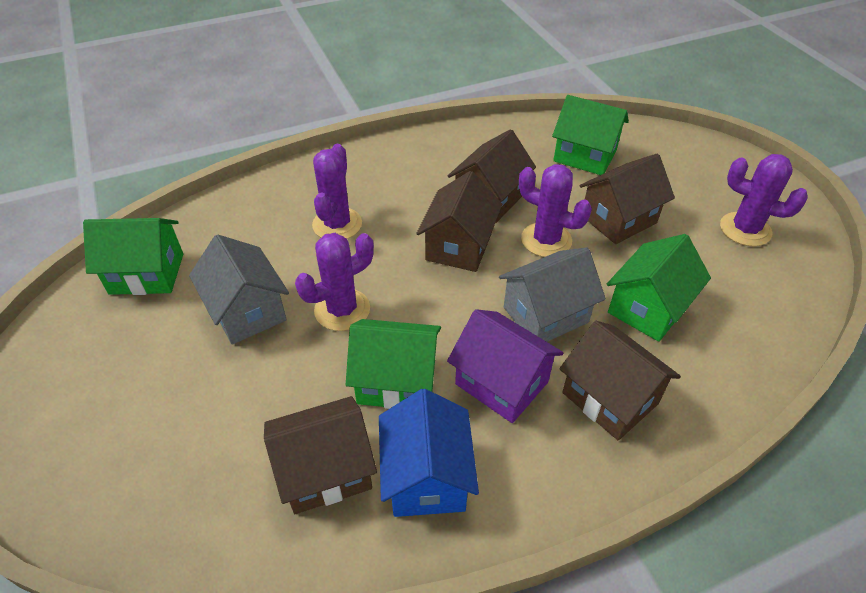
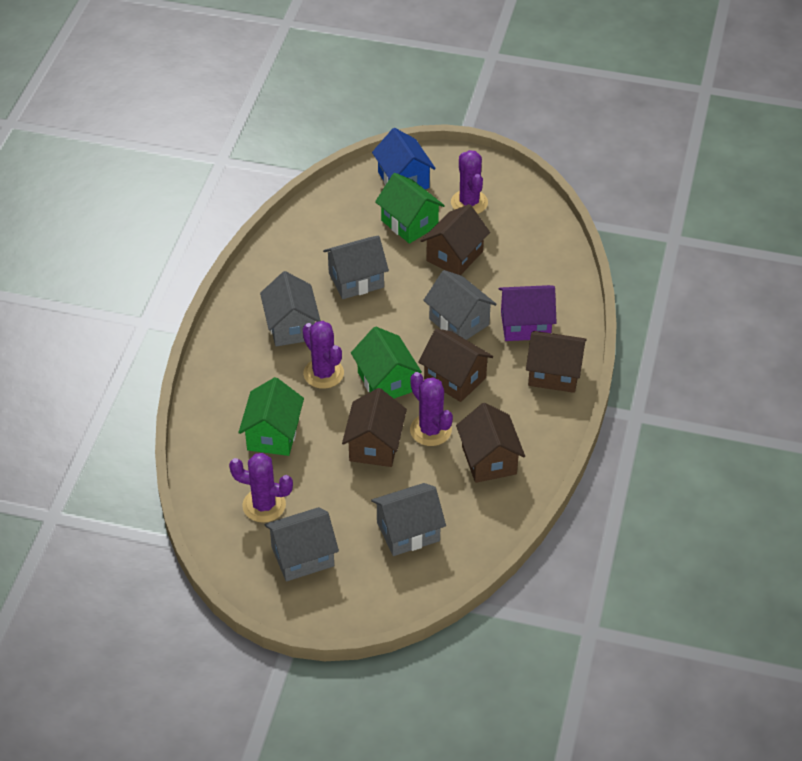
green house: 4 -> 3
grey house: 2 -> 5

